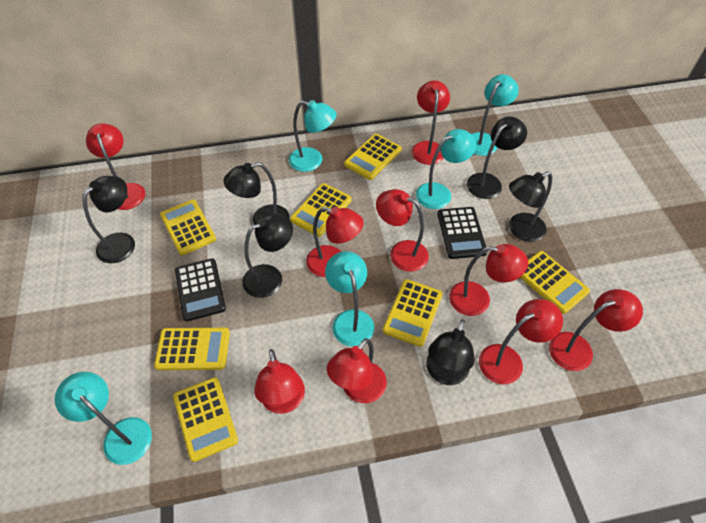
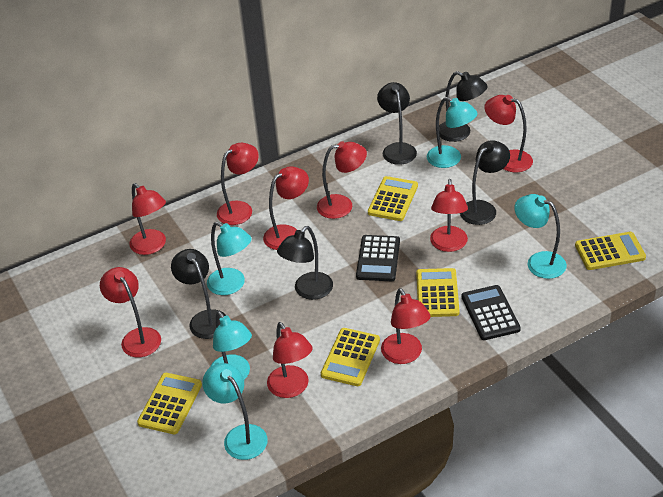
black lamp: 6 -> 5
yellow calculator: 7 -> 5

